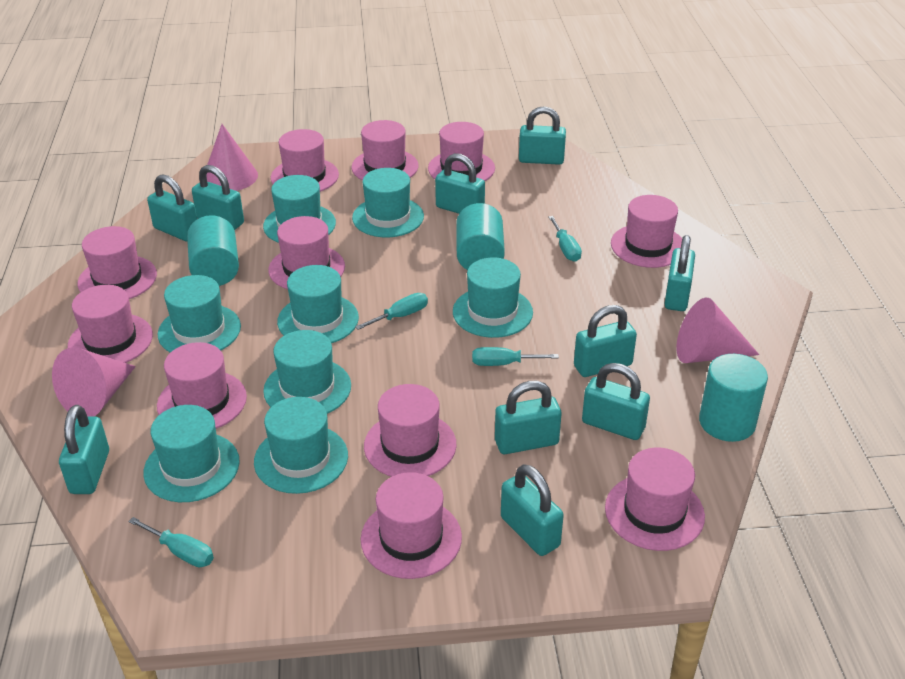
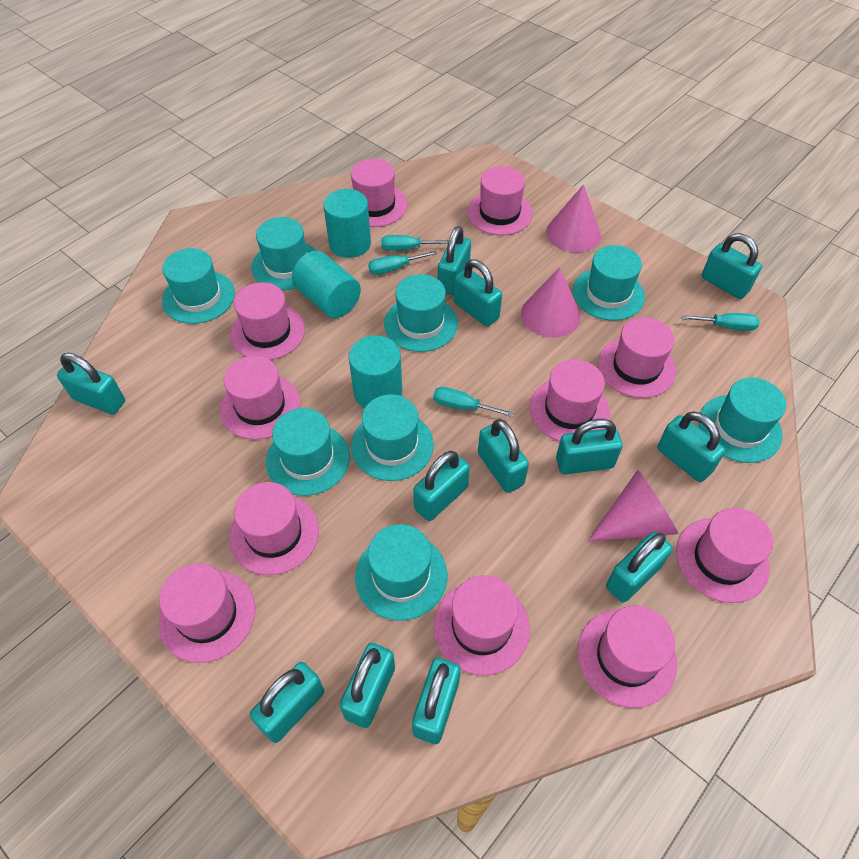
turquoise padlock: 10 -> 12

